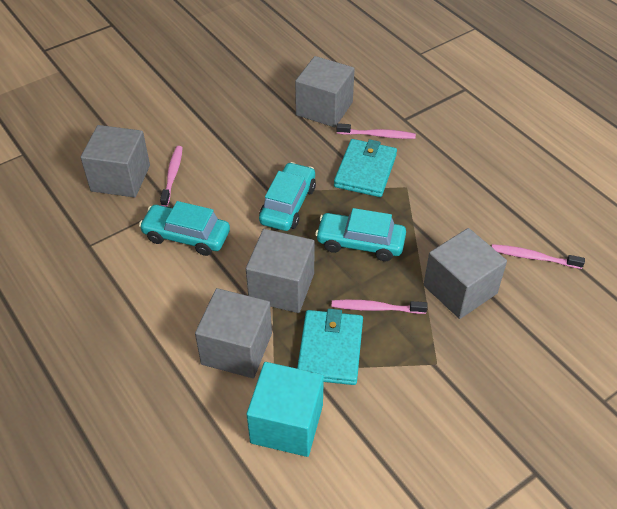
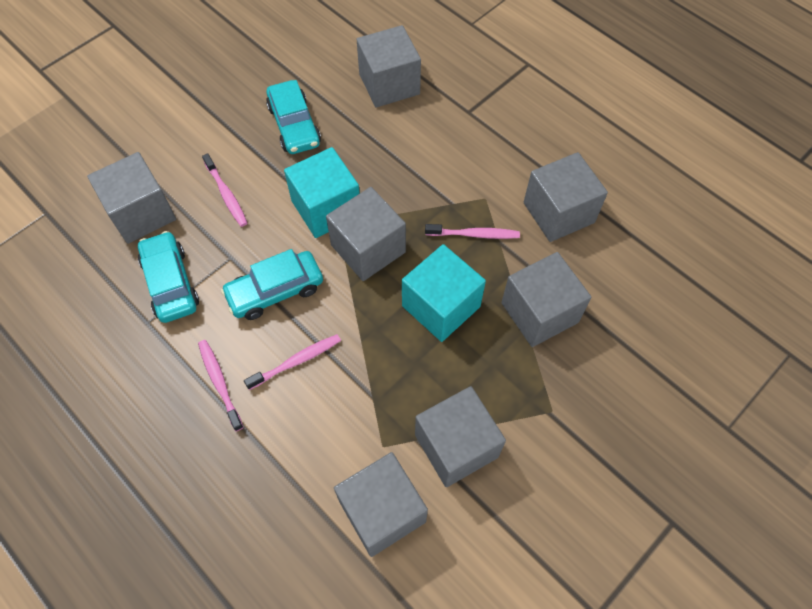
grey cube: 5 -> 7
turquoise cube: 1 -> 2
turquoise wallet: 2 -> 0

